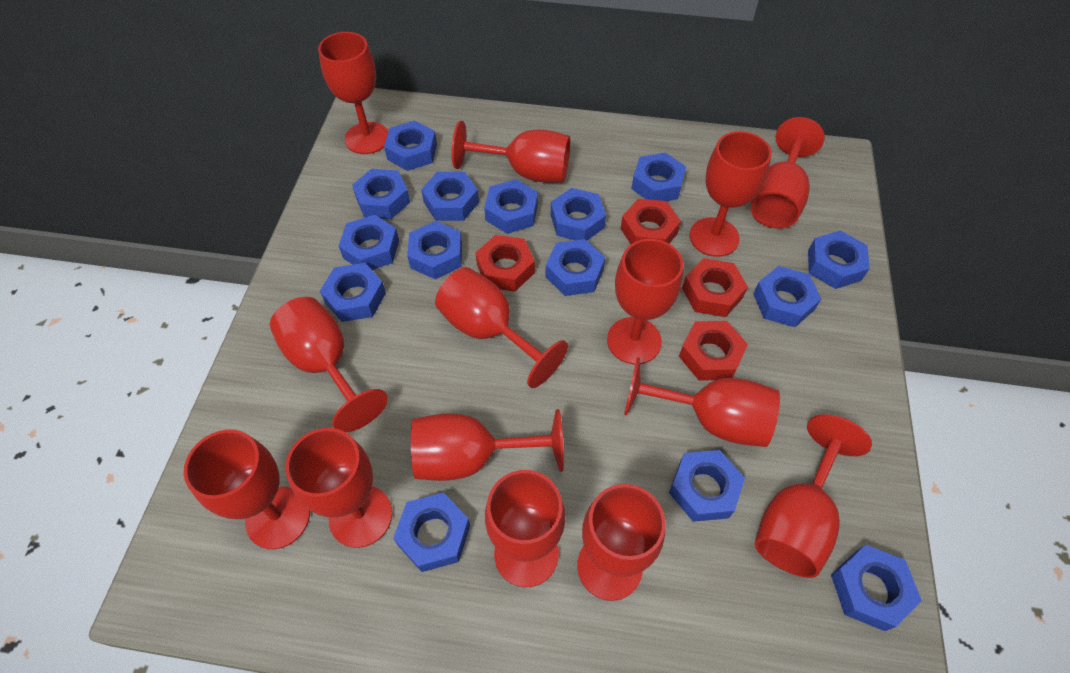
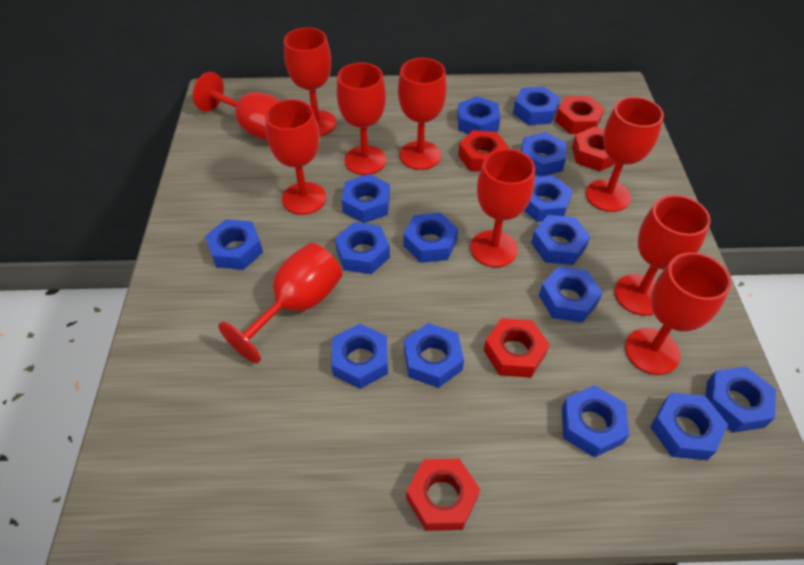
red goblet: 14 -> 10
red nut: 4 -> 5

